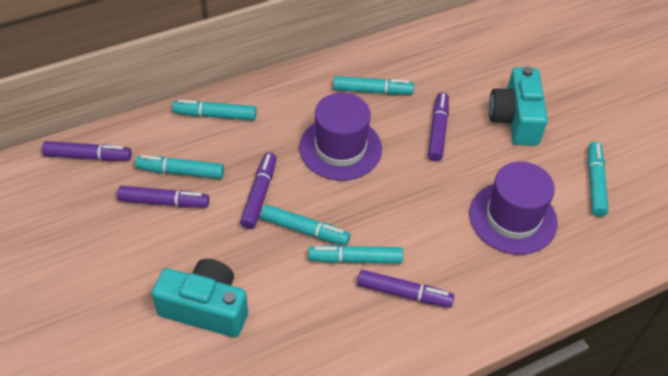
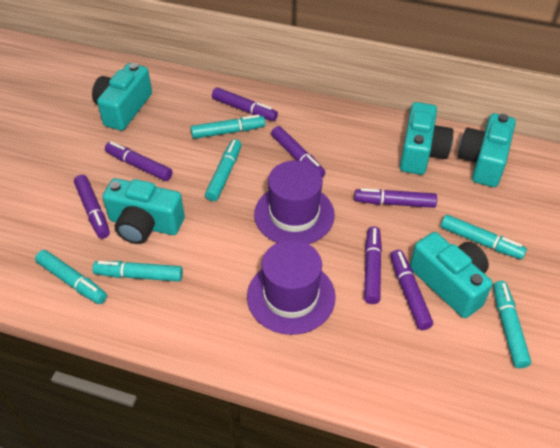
purple marker: 5 -> 7
turquoise camera: 2 -> 5

